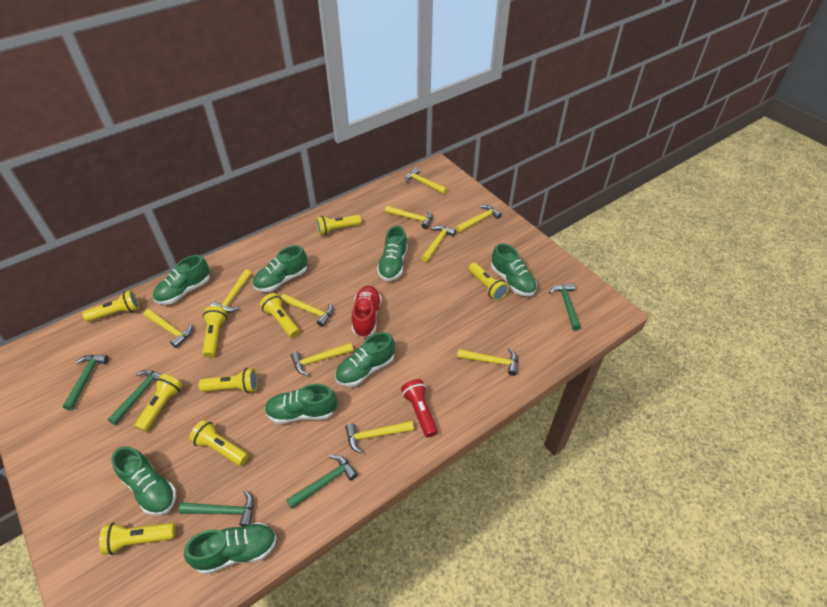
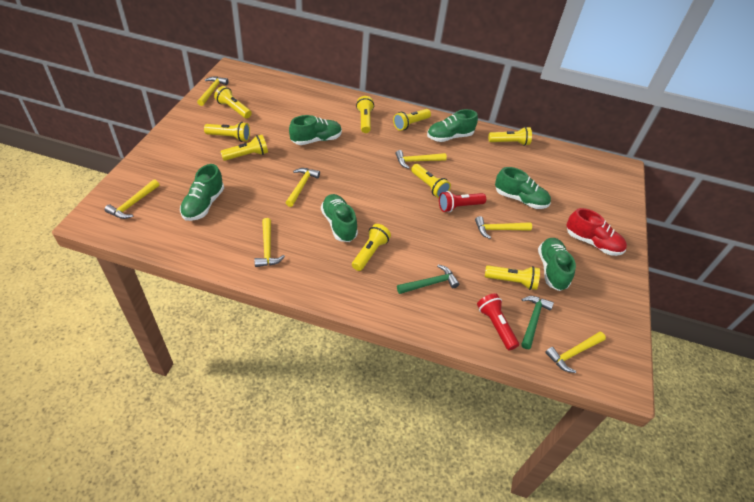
green hammer: 5 -> 2
green shoe: 8 -> 6
red flashlight: 1 -> 2
yellow hammer: 10 -> 7

